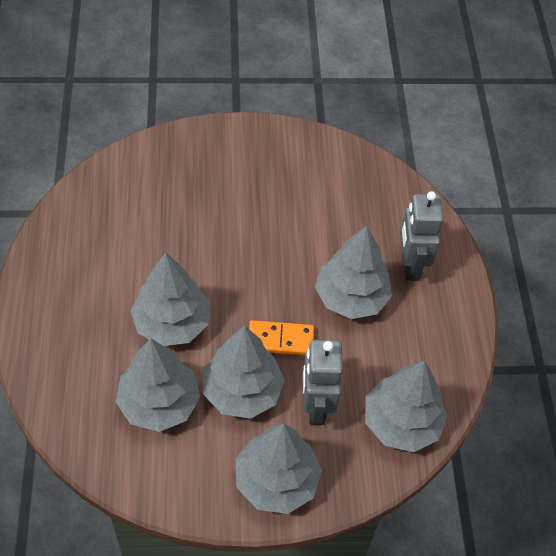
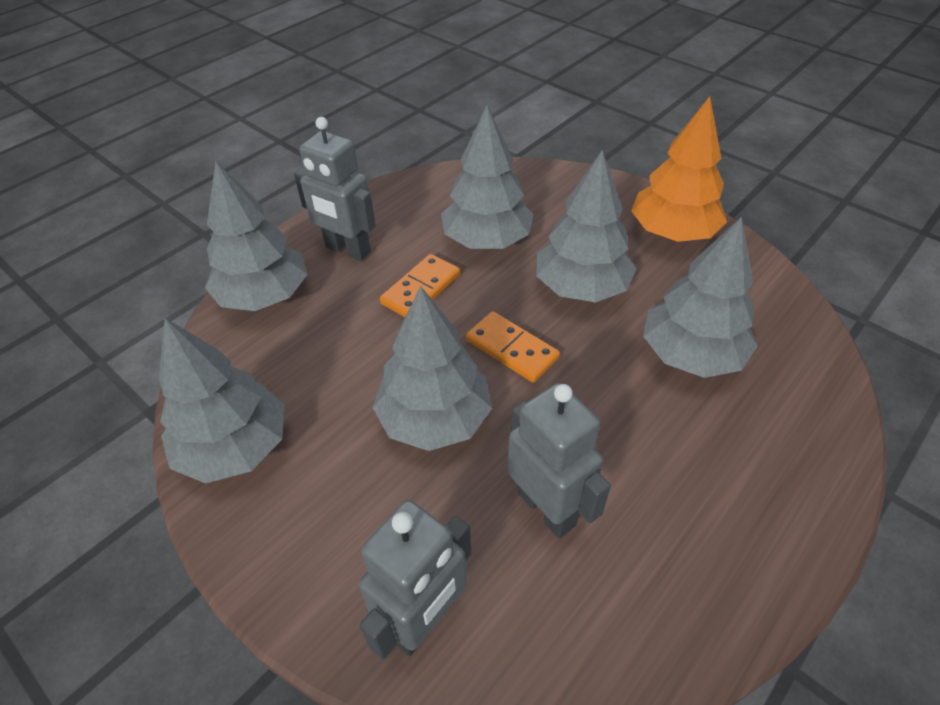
grey robot: 2 -> 3
orange domino: 1 -> 2
orange tree: 0 -> 1

